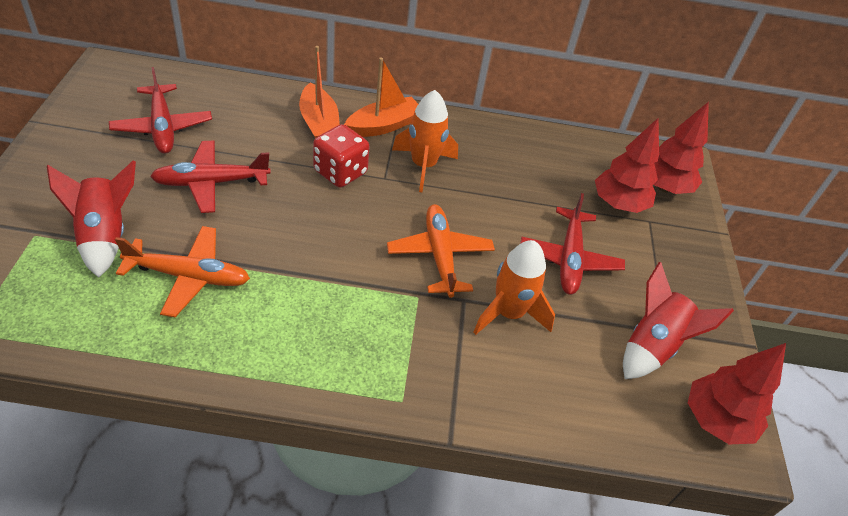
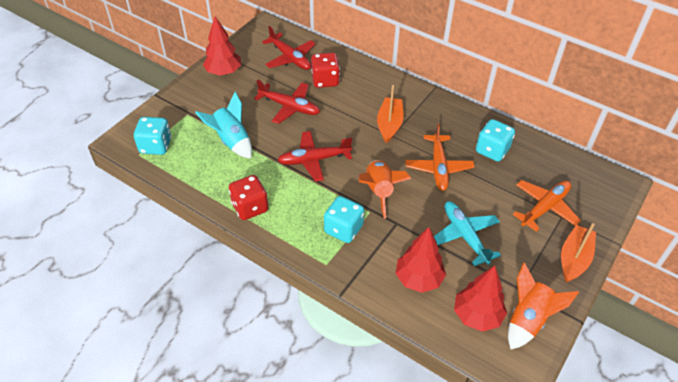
red dice: 1 -> 2
red rocket: 2 -> 0
turquoise dice: 0 -> 3
turquoise plane: 0 -> 1
turquoise rocket: 0 -> 1

